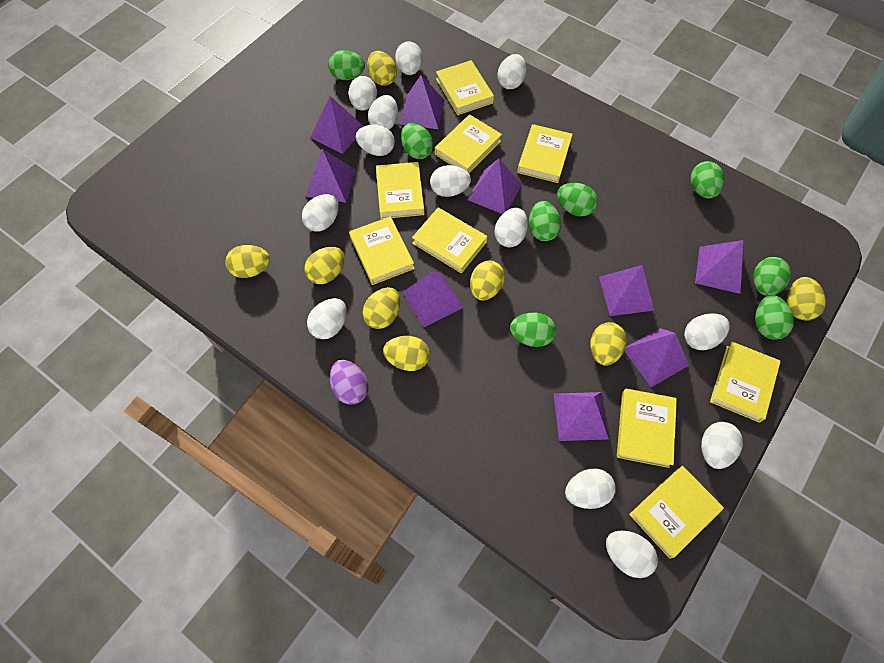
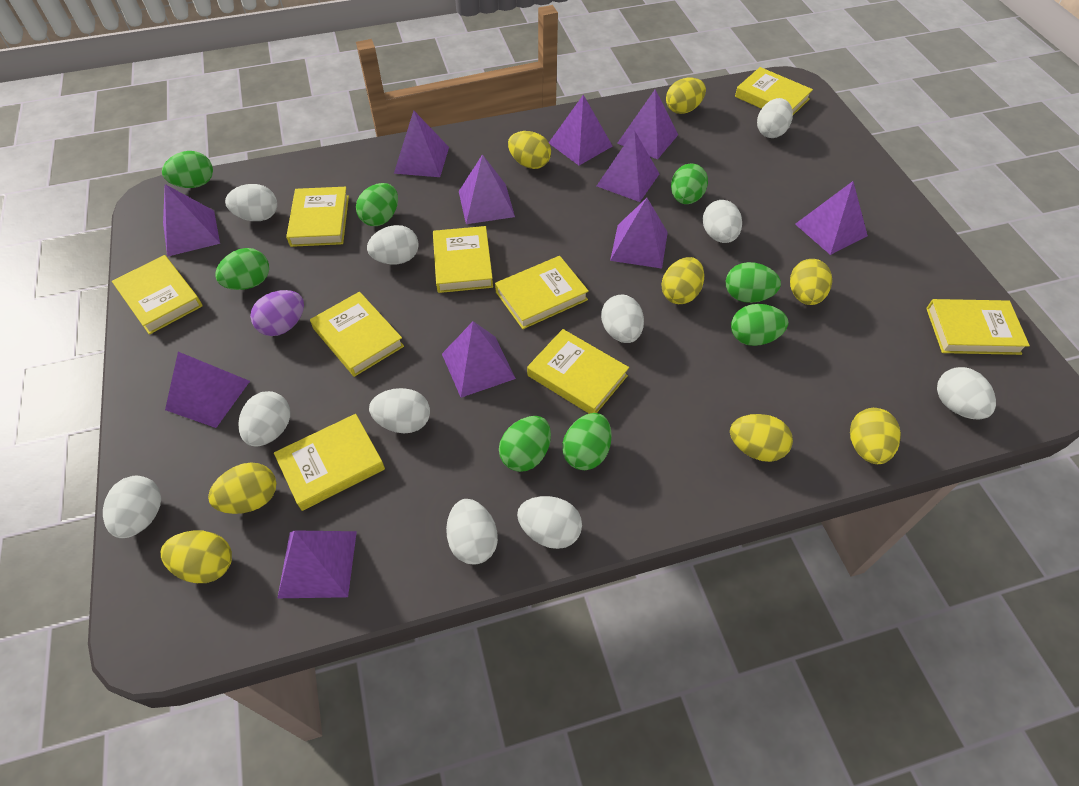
purple pyramid: 9 -> 11
white egg: 13 -> 11

